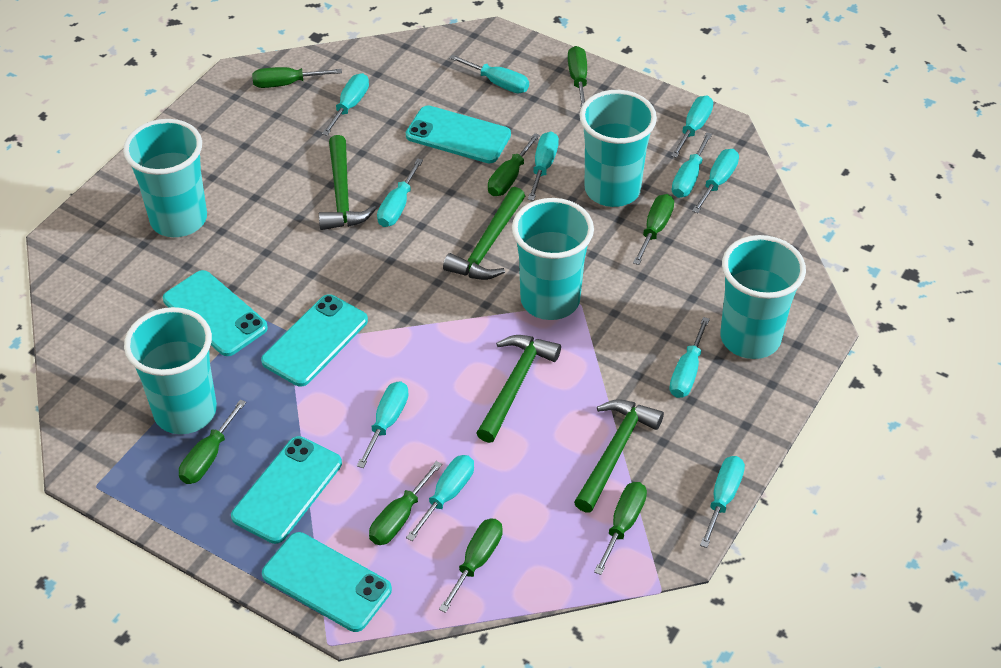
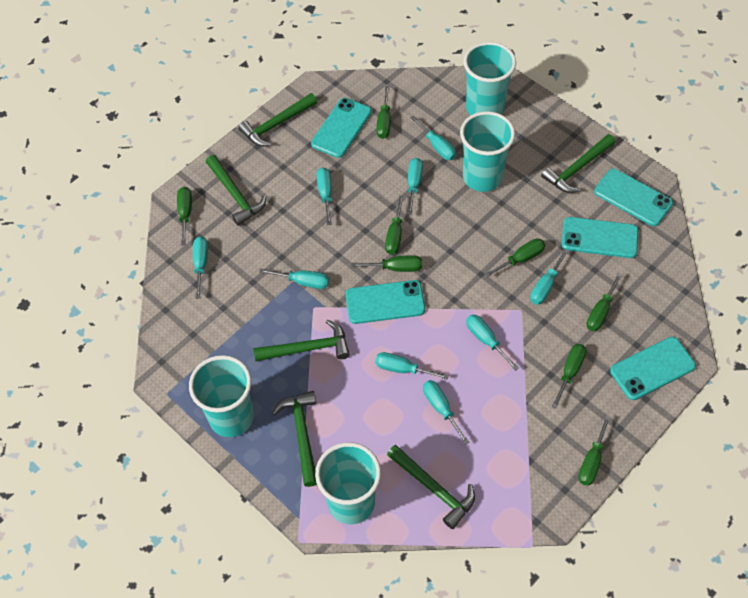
green hammer: 4 -> 6
turquoise cup: 5 -> 4
turquoise screwdriver: 11 -> 9

